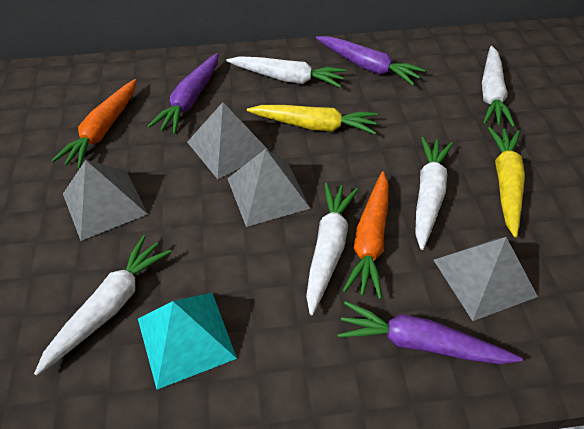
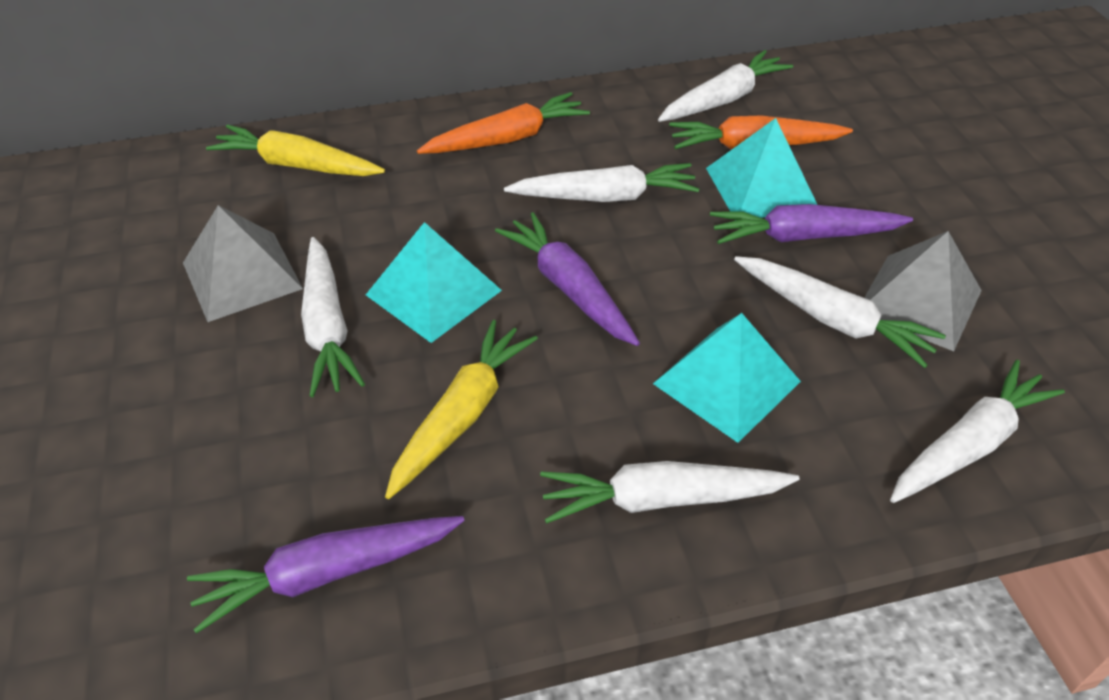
grey pyramid: 4 -> 2
turquoise pyramid: 1 -> 3
white carrot: 5 -> 6

